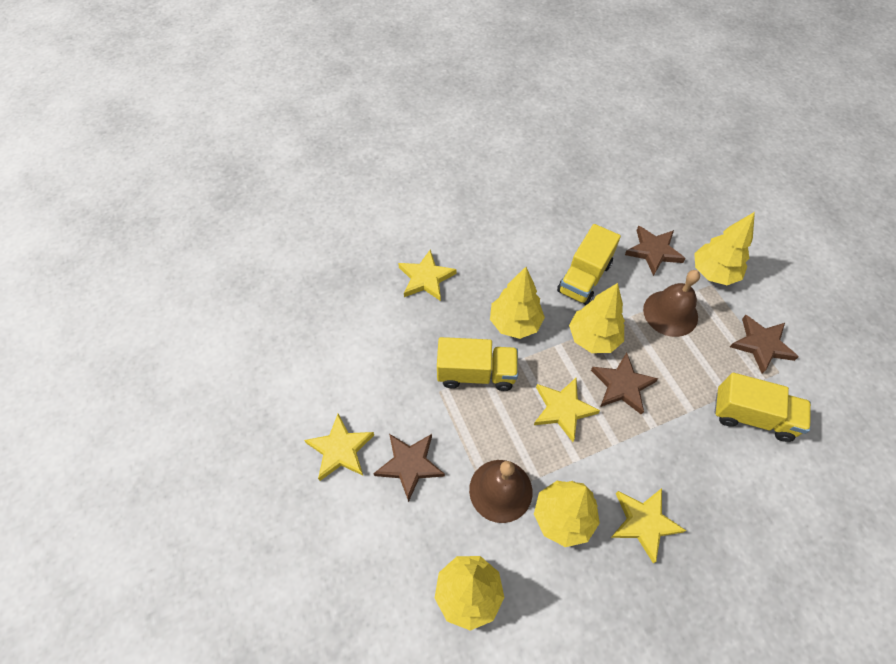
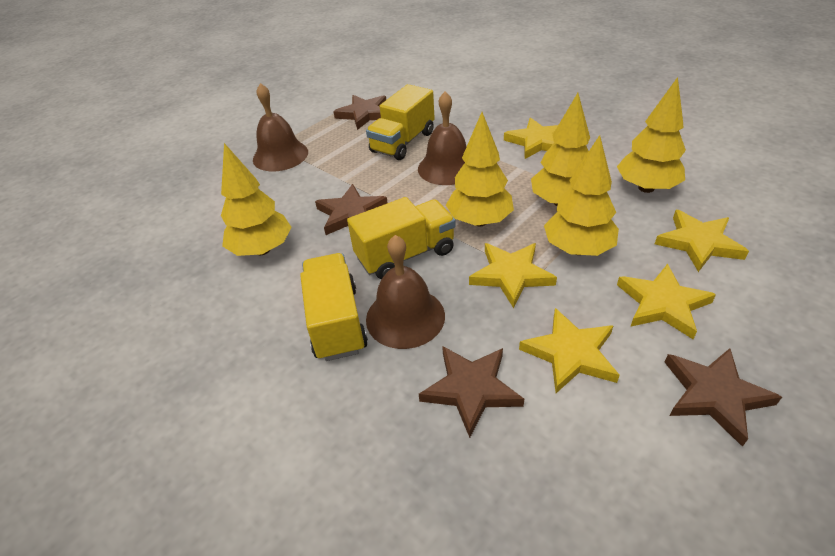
brown bell: 2 -> 3
yellow star: 4 -> 5

